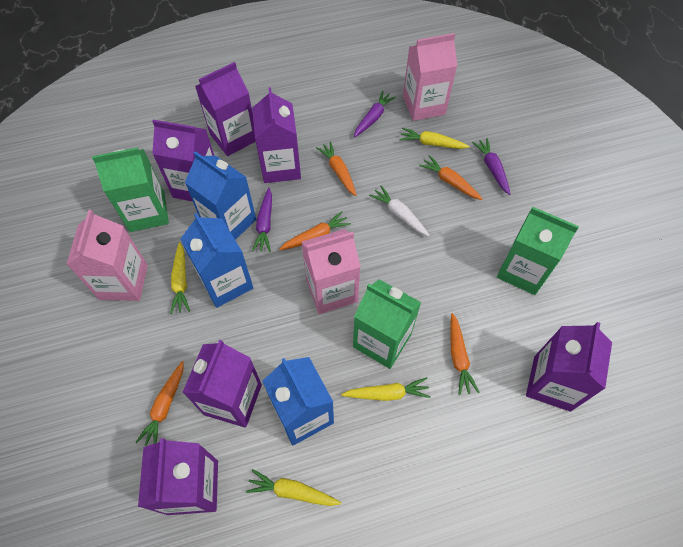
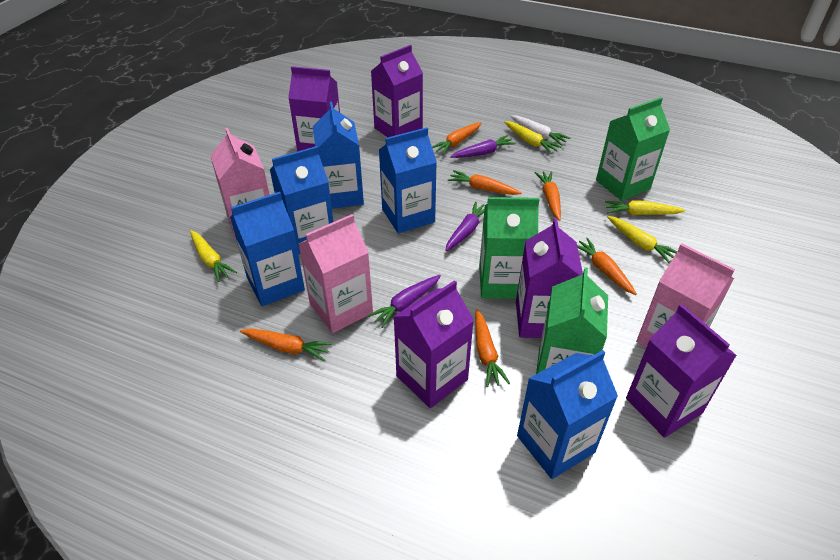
blue carton: 3 -> 5
orange carrot: 5 -> 6
purple carton: 6 -> 5

